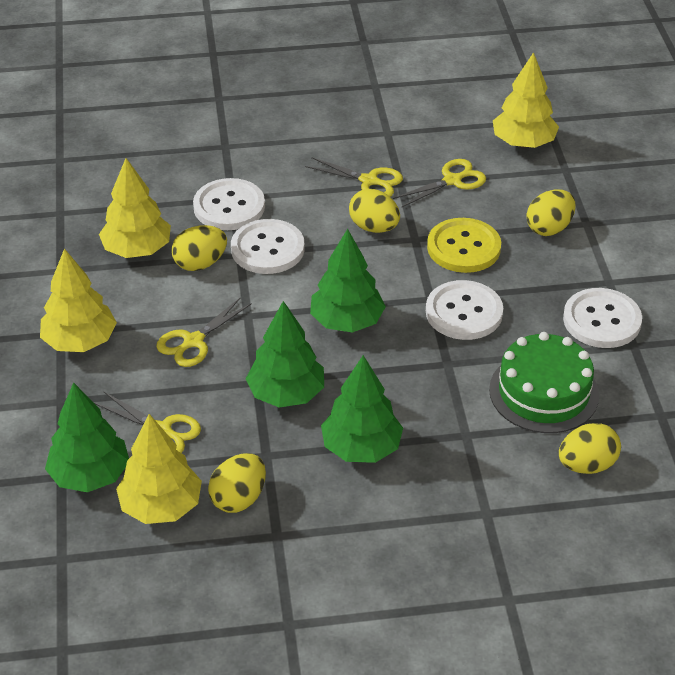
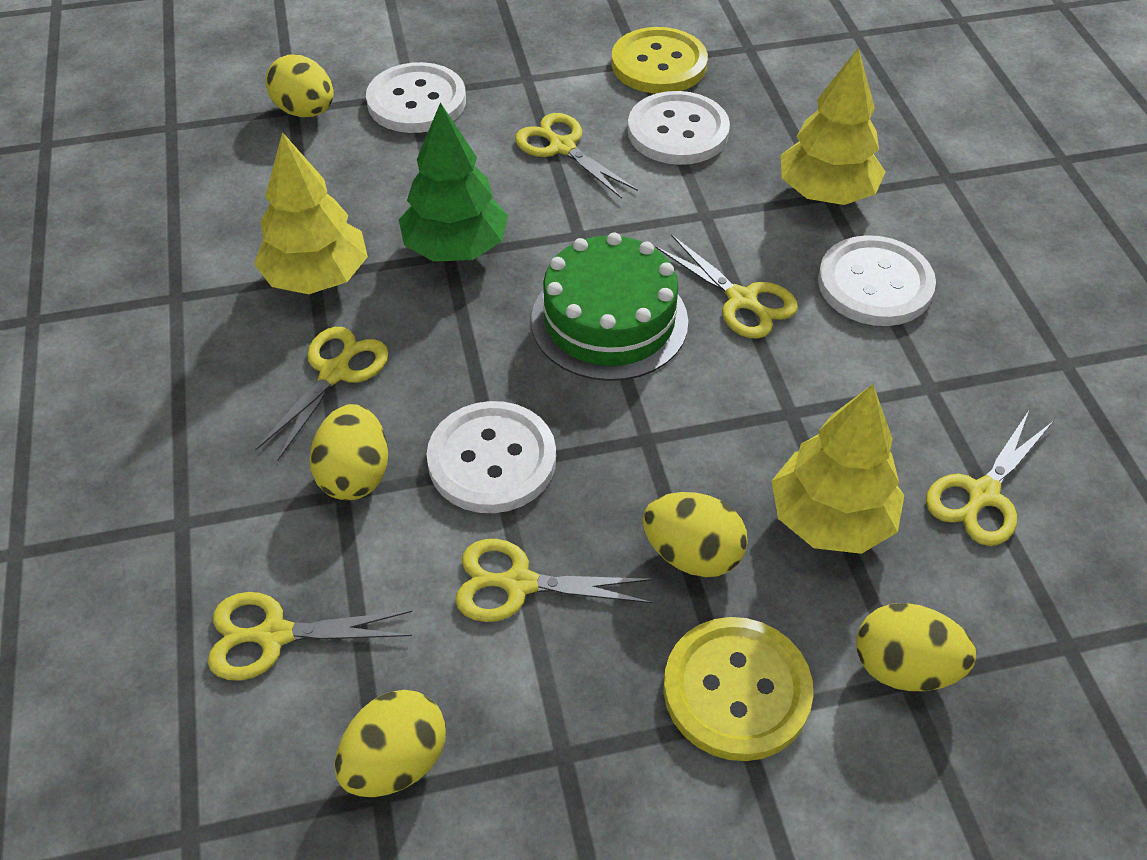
green tree: 4 -> 1
yellow button: 1 -> 2
yellow scissors: 4 -> 6
yellow tree: 4 -> 3

